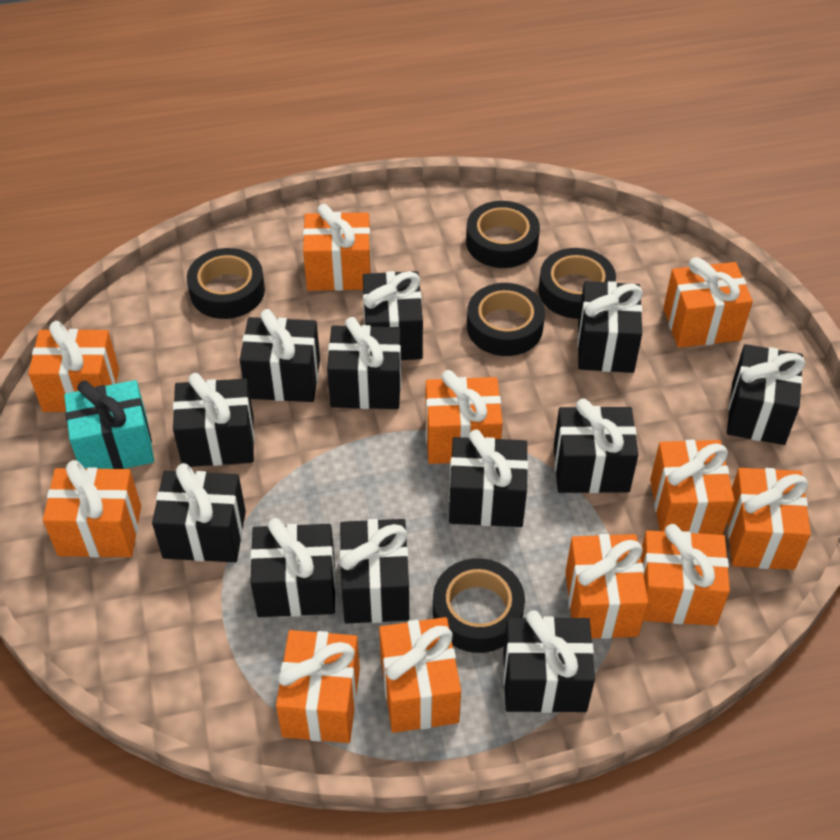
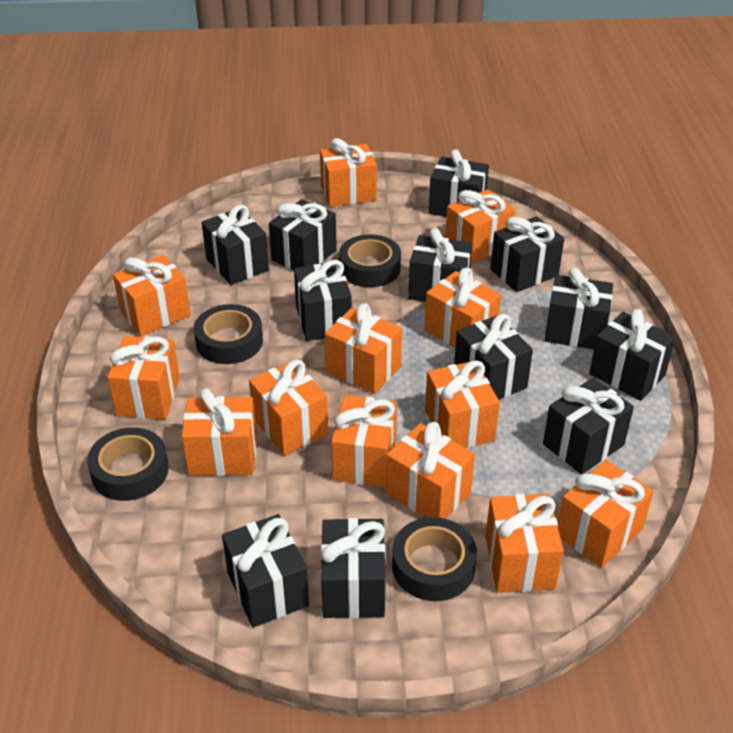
black tape: 5 -> 4
orange gift: 11 -> 13
turquoise gift: 1 -> 0

